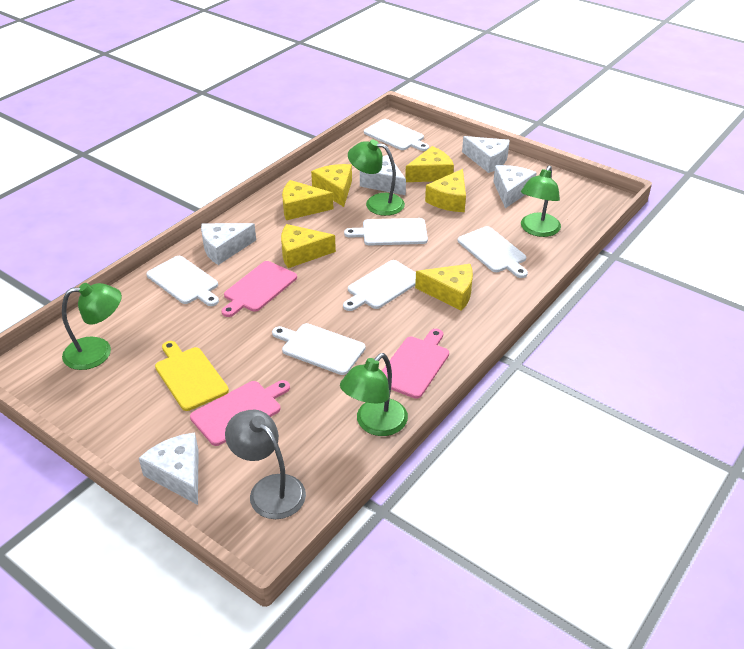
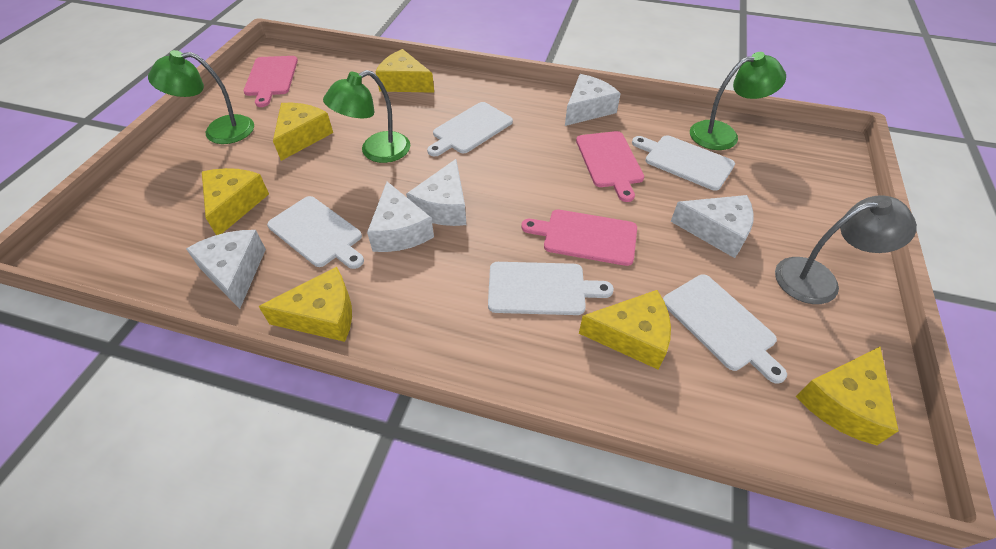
green lamp: 4 -> 3
white cutting board: 6 -> 5
yellow cutting board: 1 -> 0

